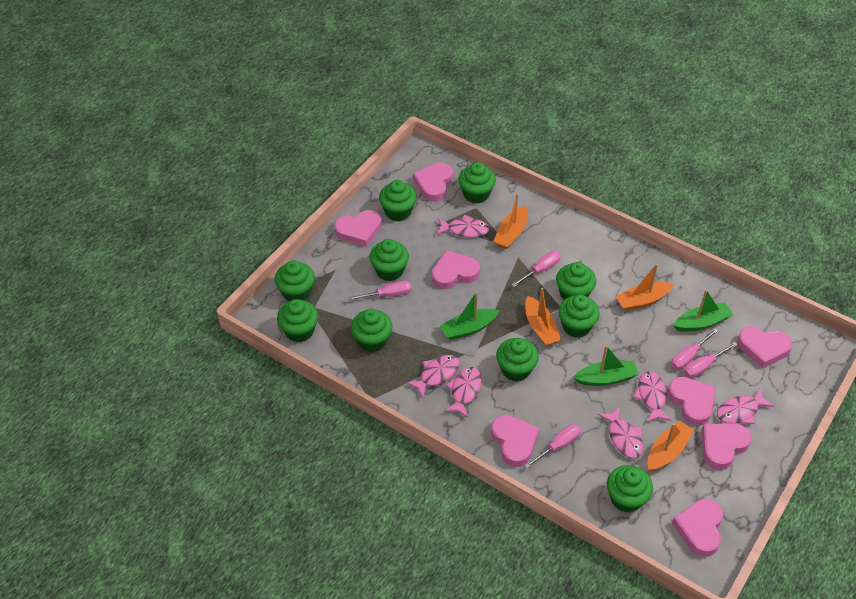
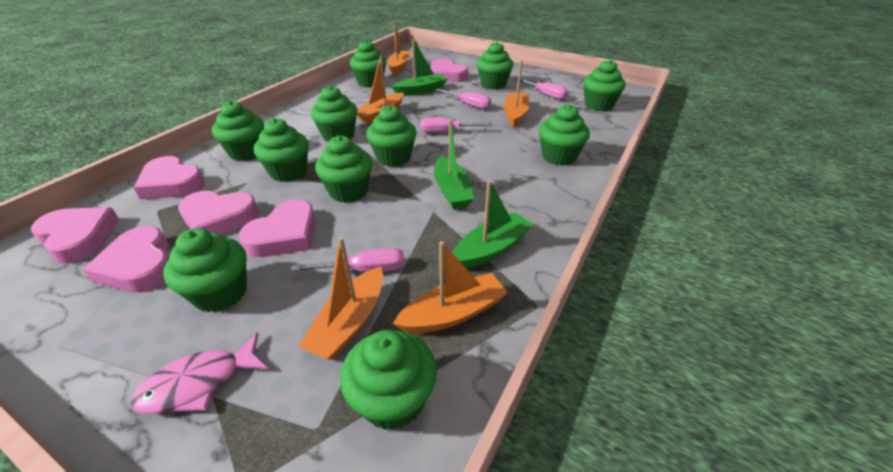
green cupcake: 10 -> 11
orange boat: 4 -> 5
pink fish: 6 -> 1
pink heart: 8 -> 6
pink screwdriver: 5 -> 4

